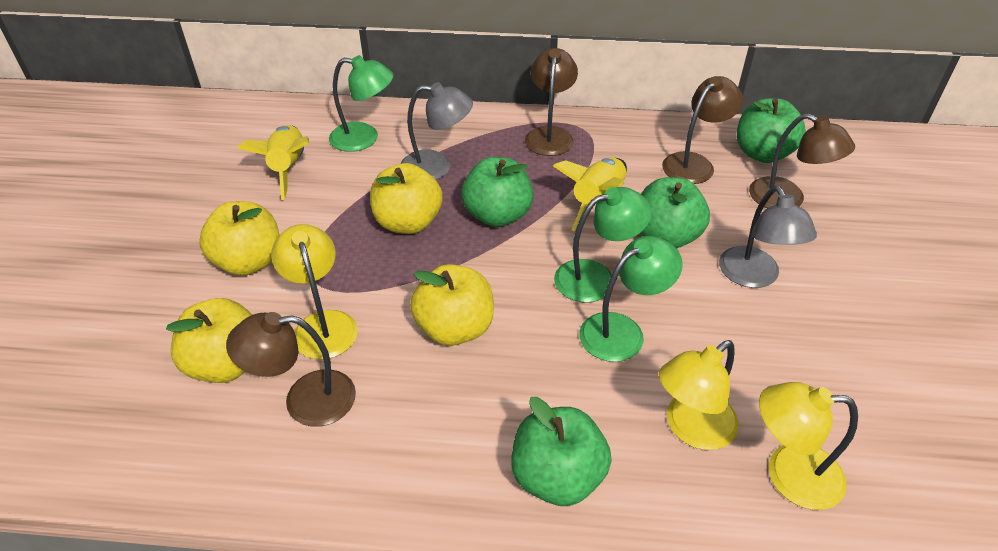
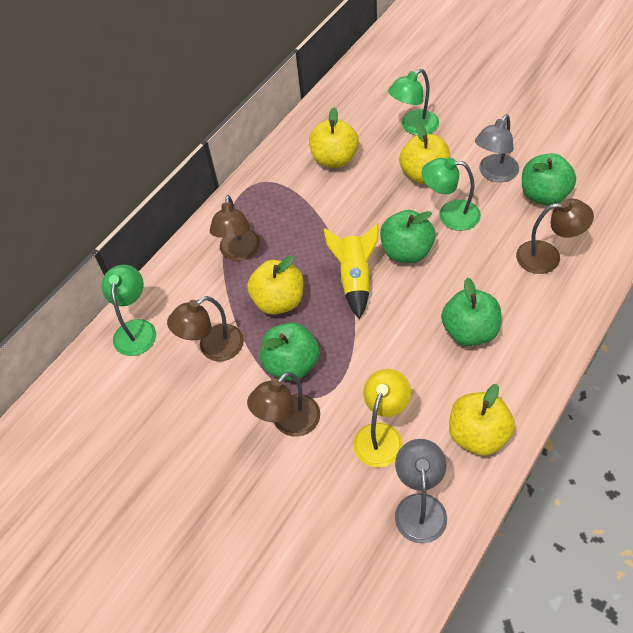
yellow lamp: 3 -> 1
yellow rocket: 2 -> 1

